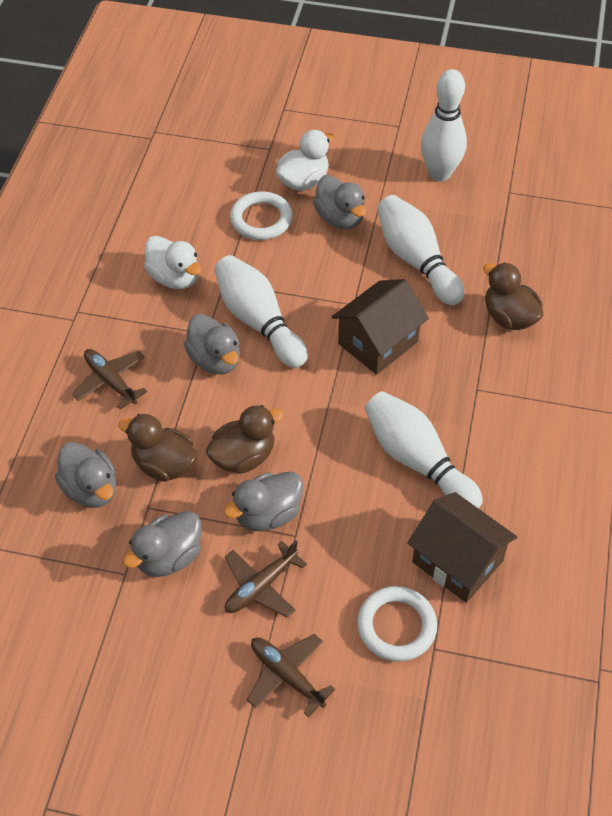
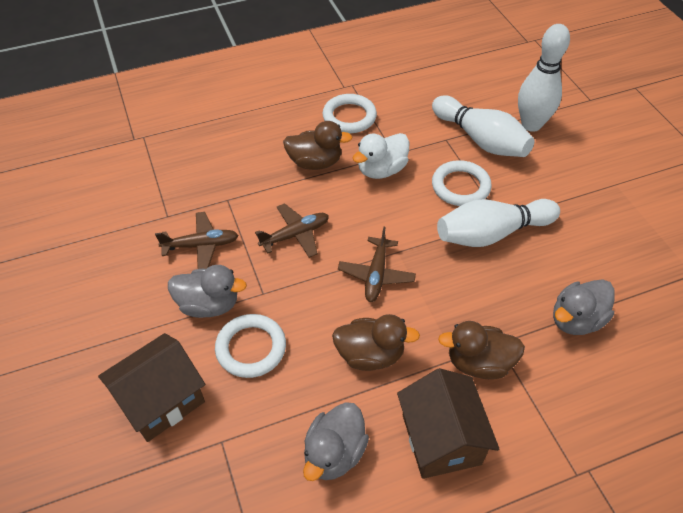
grey duck: 5 -> 3
white bowling pin: 4 -> 3
white duck: 2 -> 1
white ring: 2 -> 3

